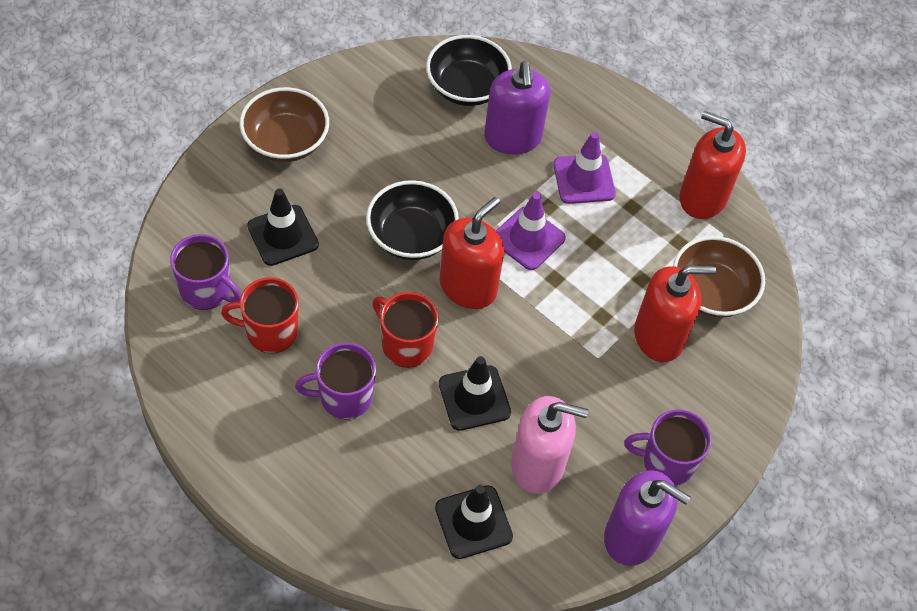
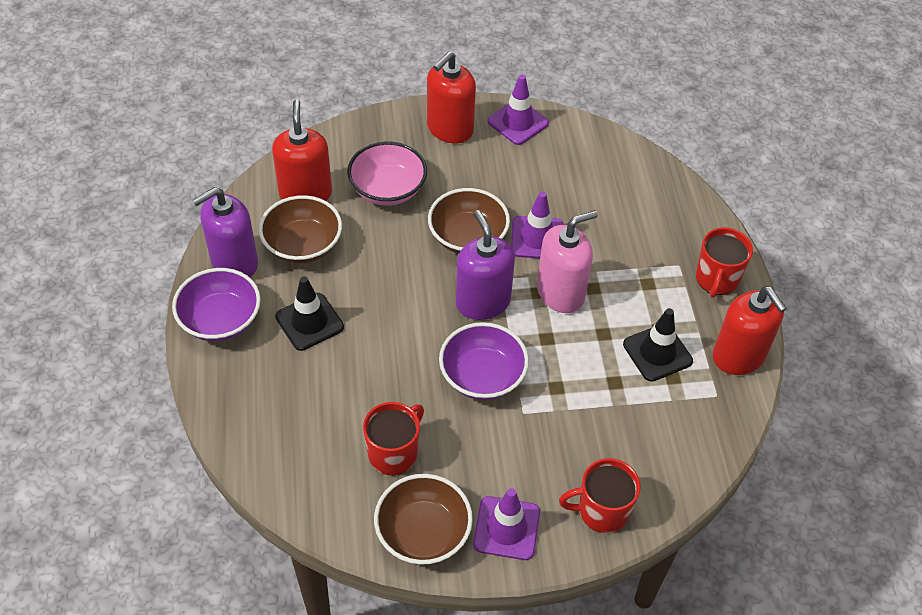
black bowl: 2 -> 0
black traffic cone: 3 -> 2
brown bowl: 2 -> 3
pink bowl: 0 -> 1
purple bowl: 0 -> 2
purple mug: 3 -> 0
purple traffic cone: 2 -> 3
red mug: 2 -> 3

